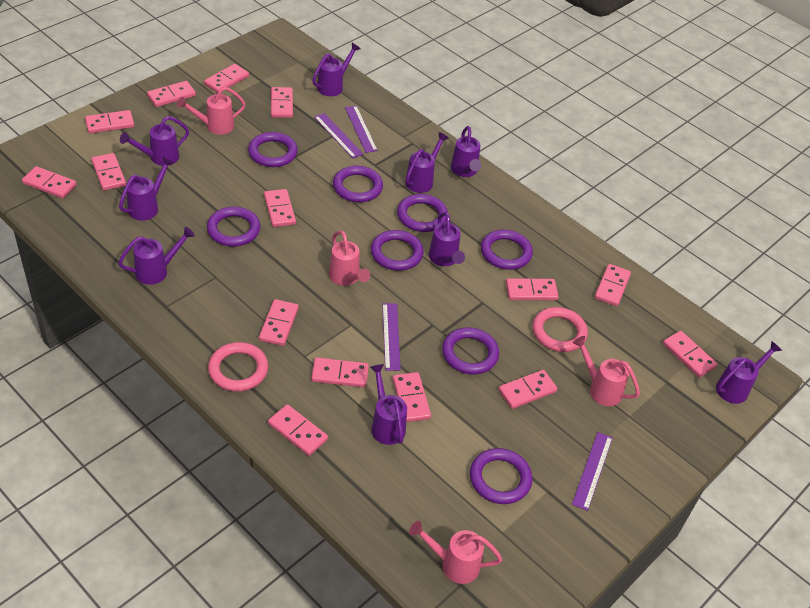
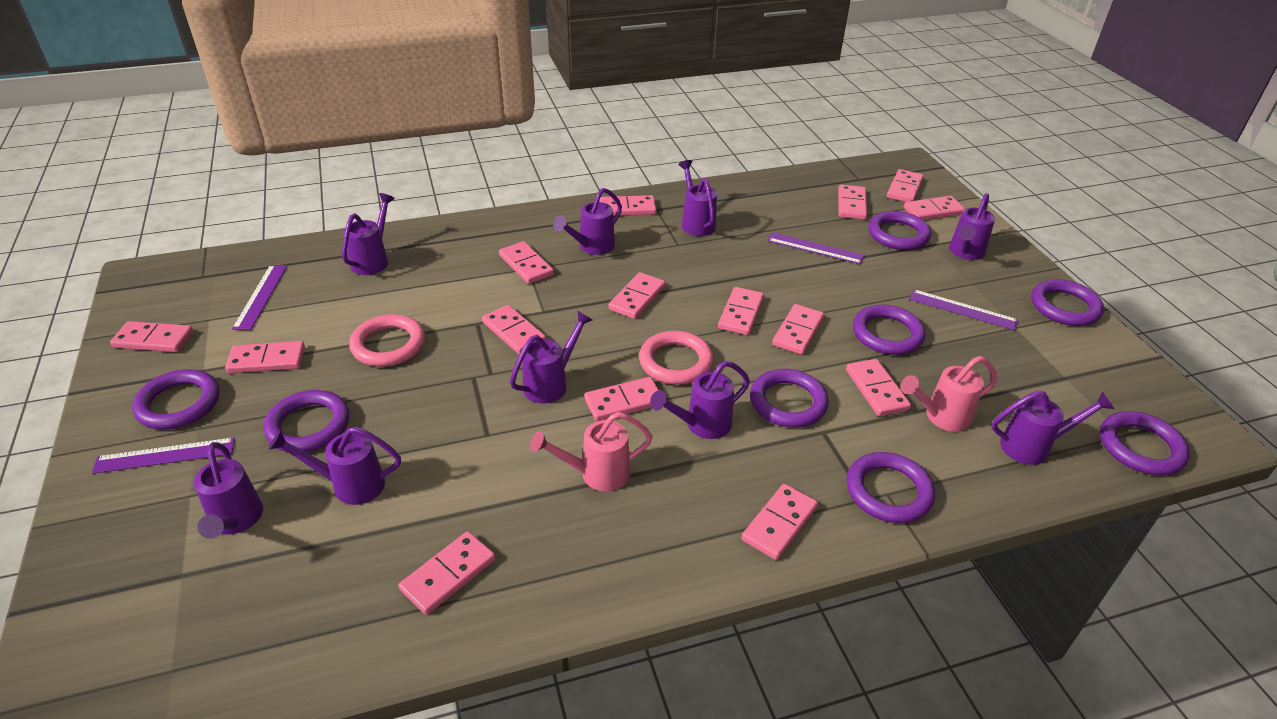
pink watering can: 4 -> 2

